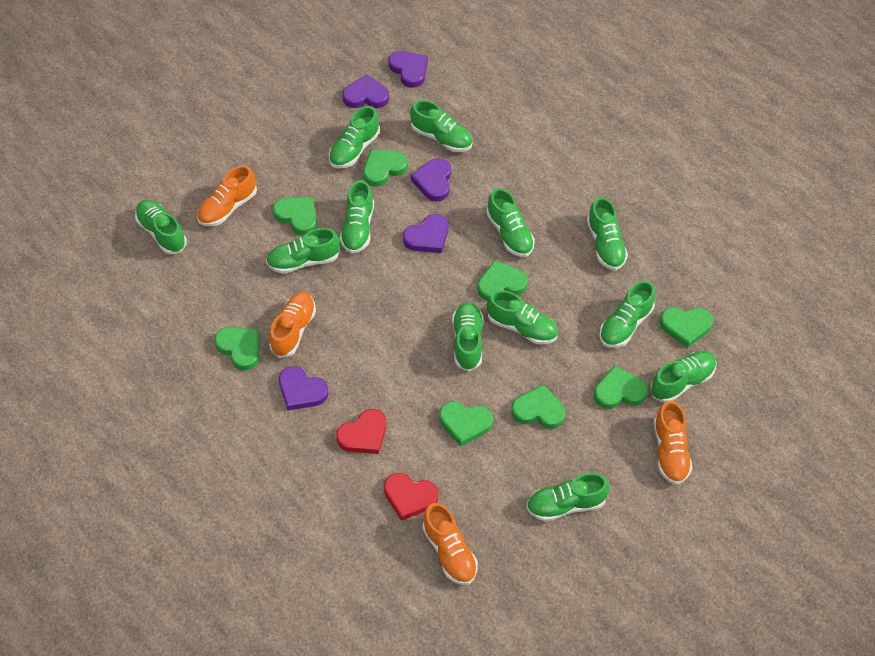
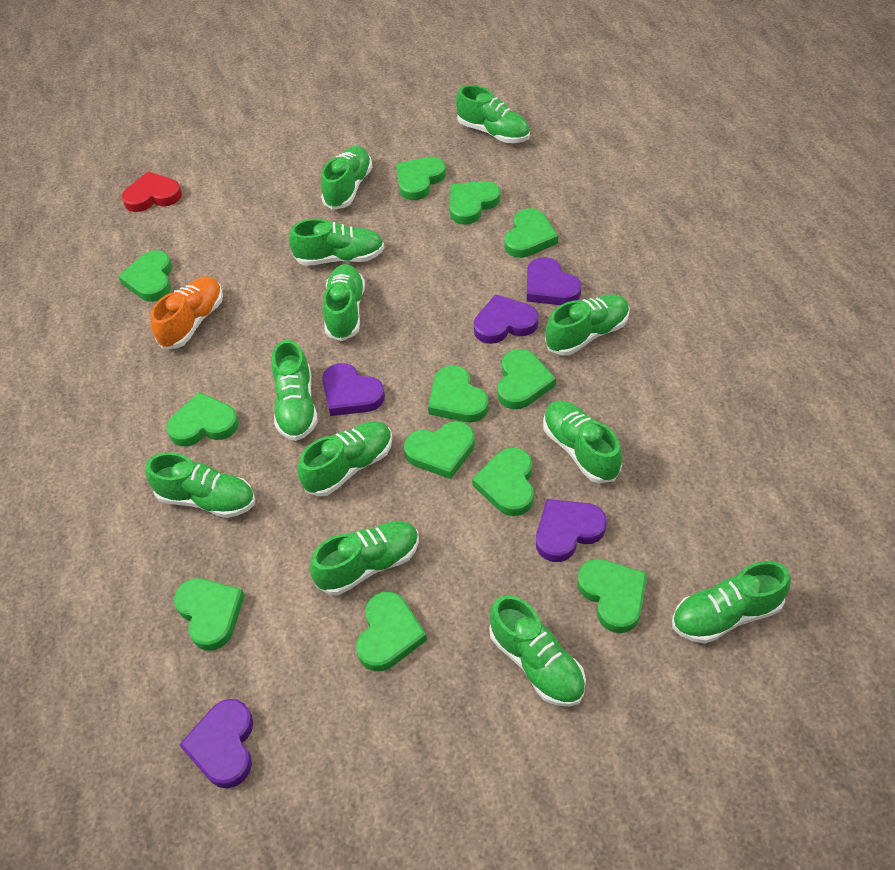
green heart: 8 -> 12
orange shoe: 4 -> 1
red heart: 2 -> 1

